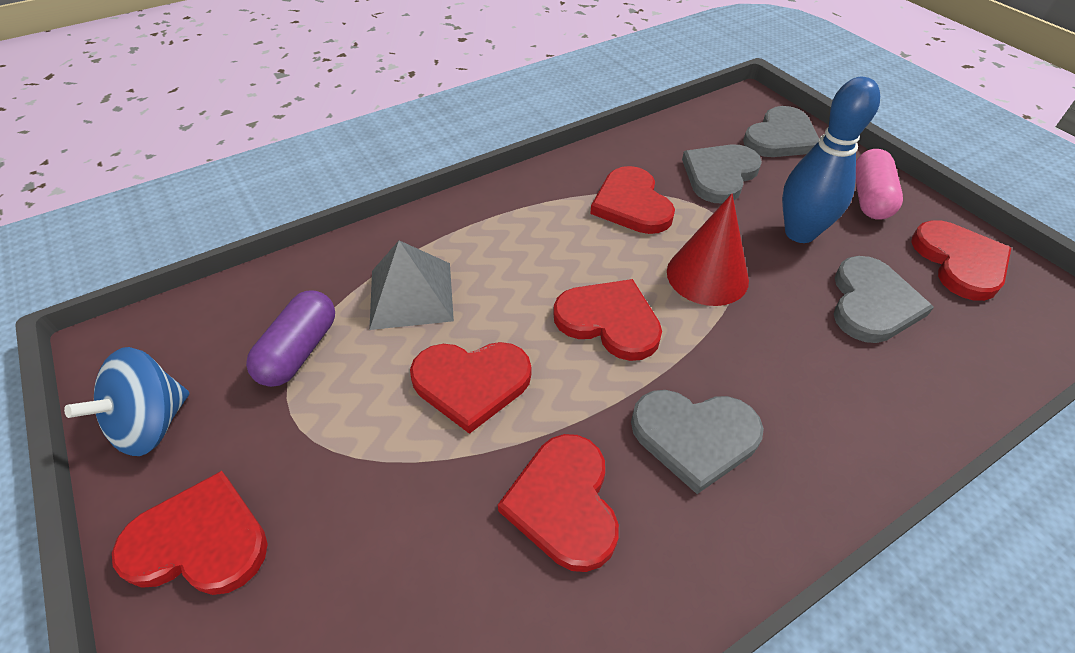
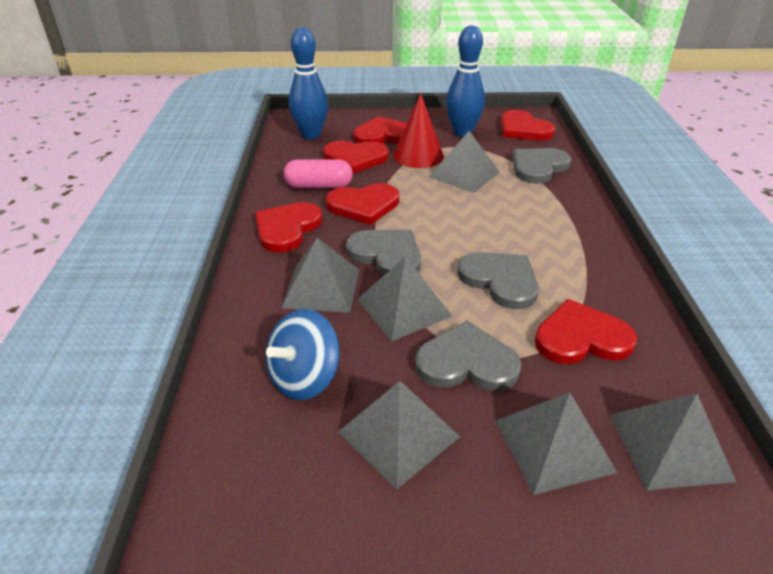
blue bowling pin: 1 -> 2
grey pyramid: 1 -> 6
purple capsule: 1 -> 0

